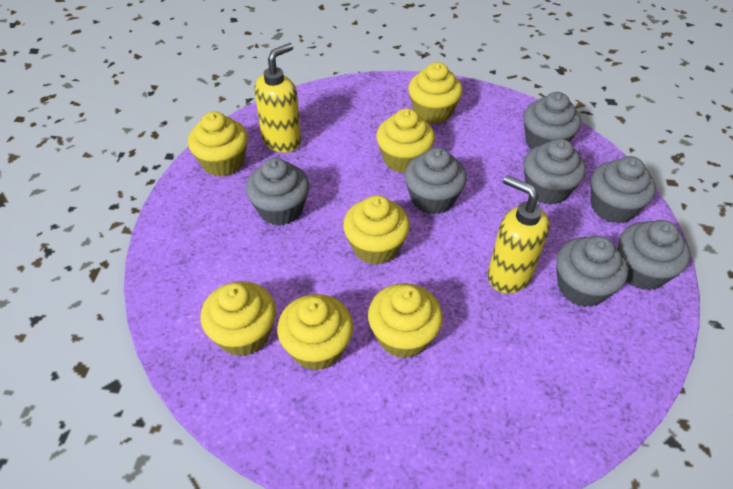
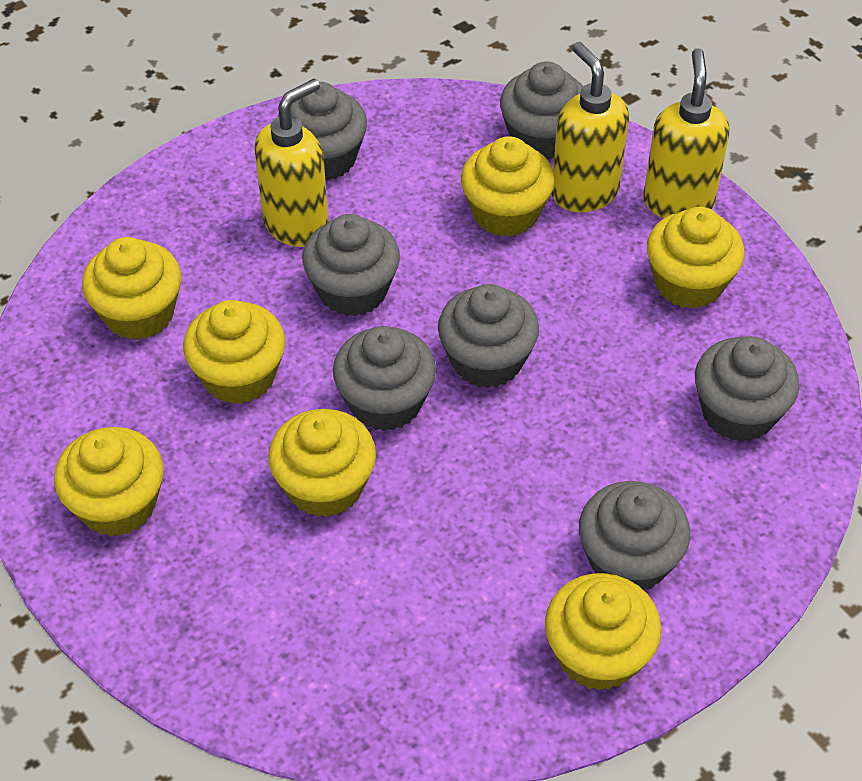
yellow soap dispenser: 2 -> 3

